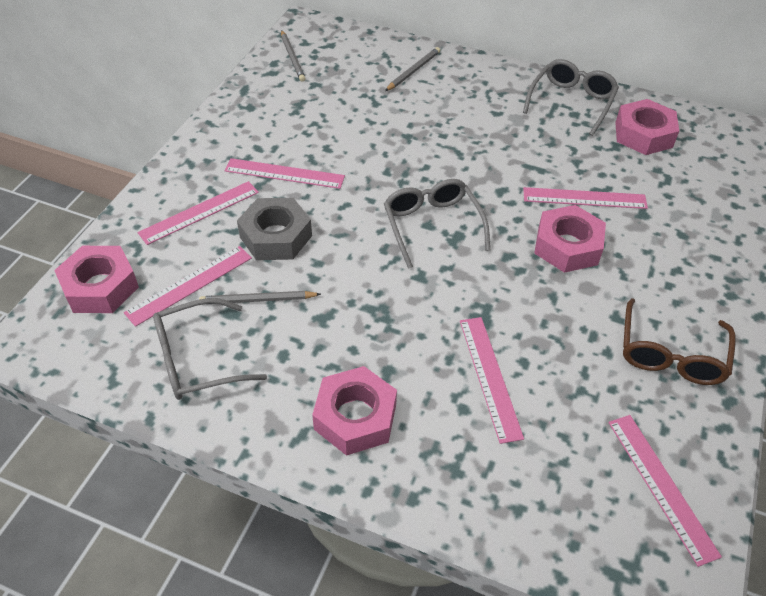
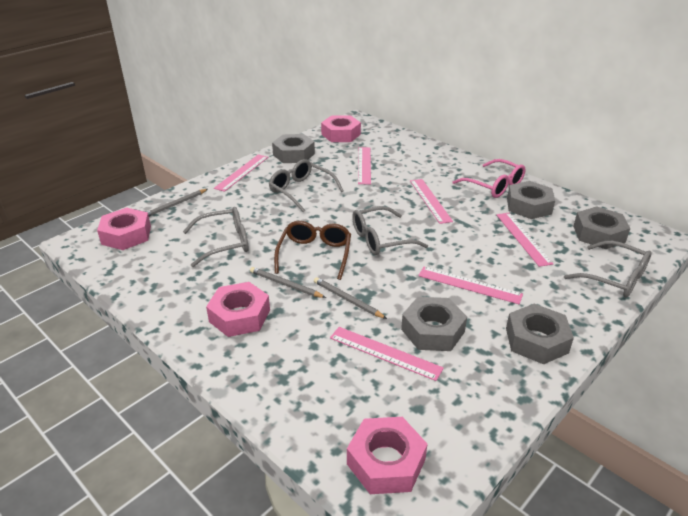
grey glasses: 3 -> 4
grey nut: 1 -> 5
pink glasses: 0 -> 1

